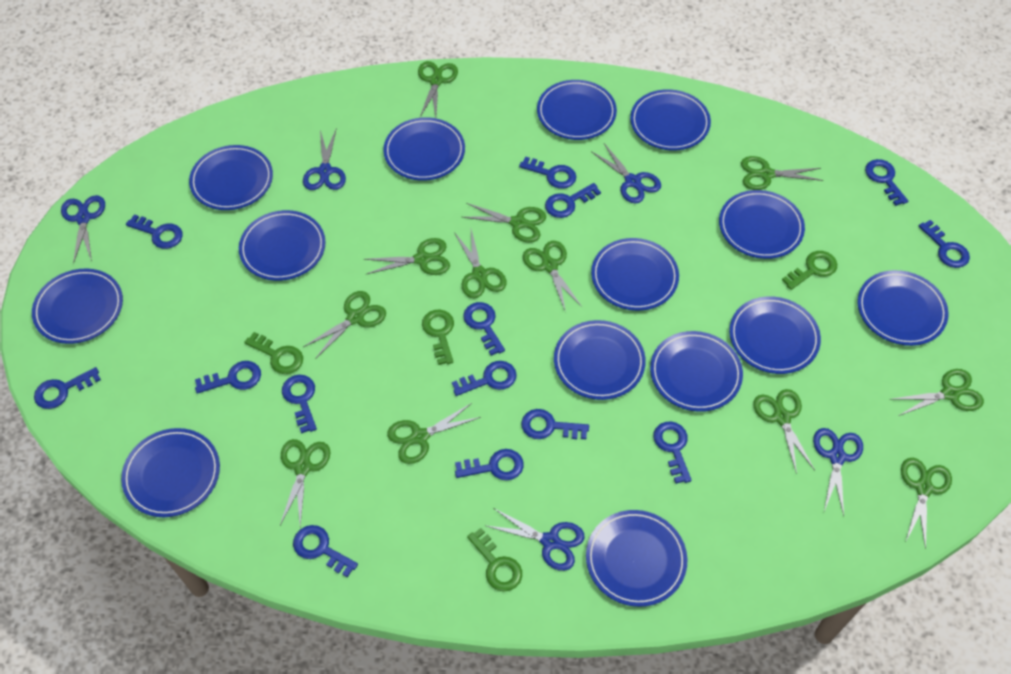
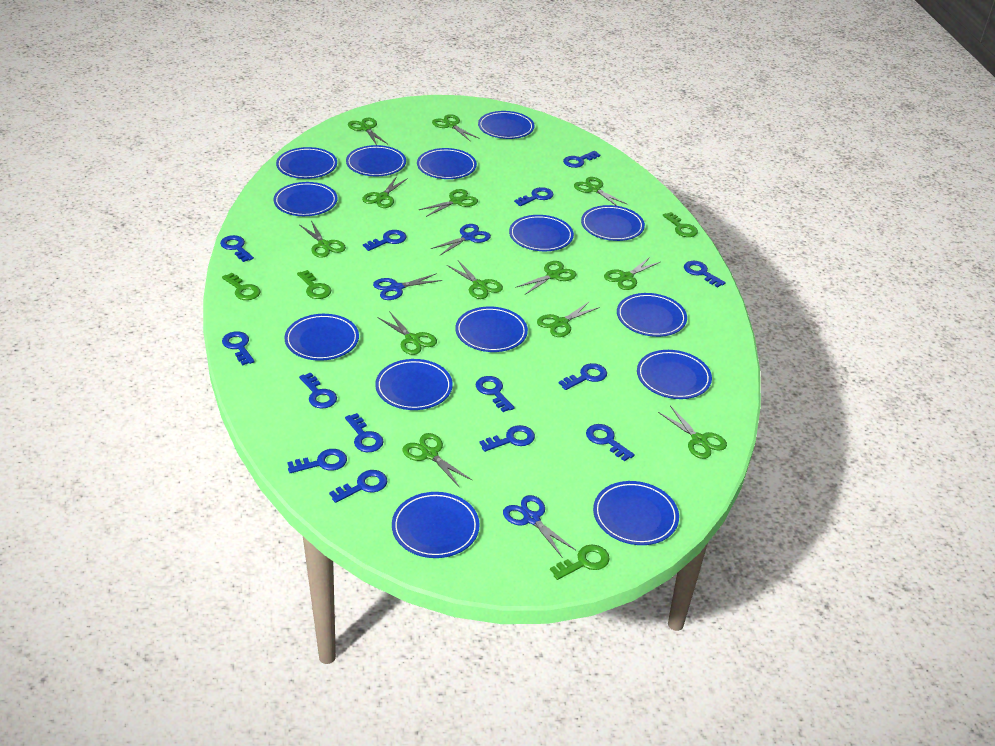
blue scissors: 5 -> 3
green scissors: 12 -> 13

